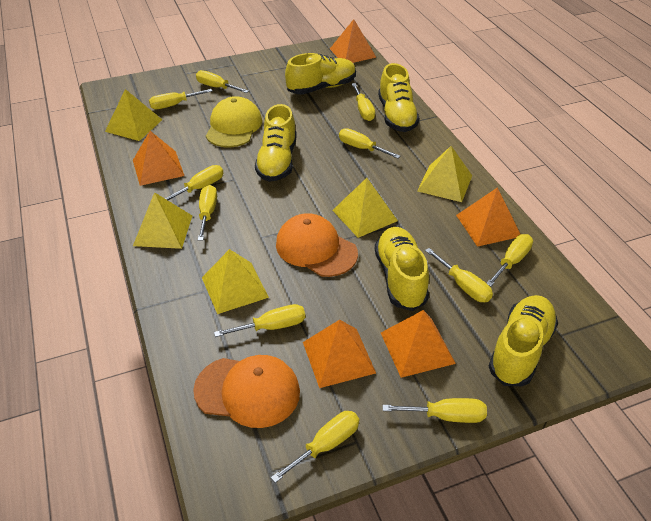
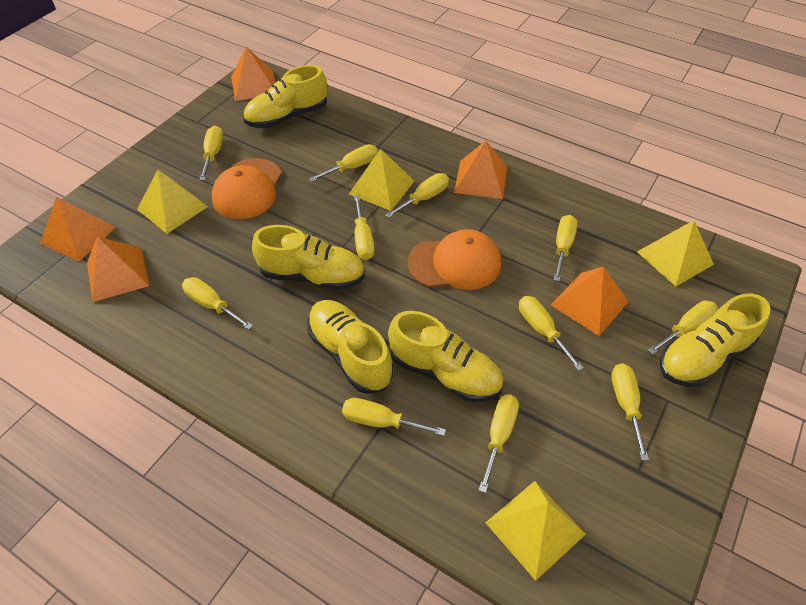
yellow cap: 1 -> 0
yellow pyramid: 5 -> 4

